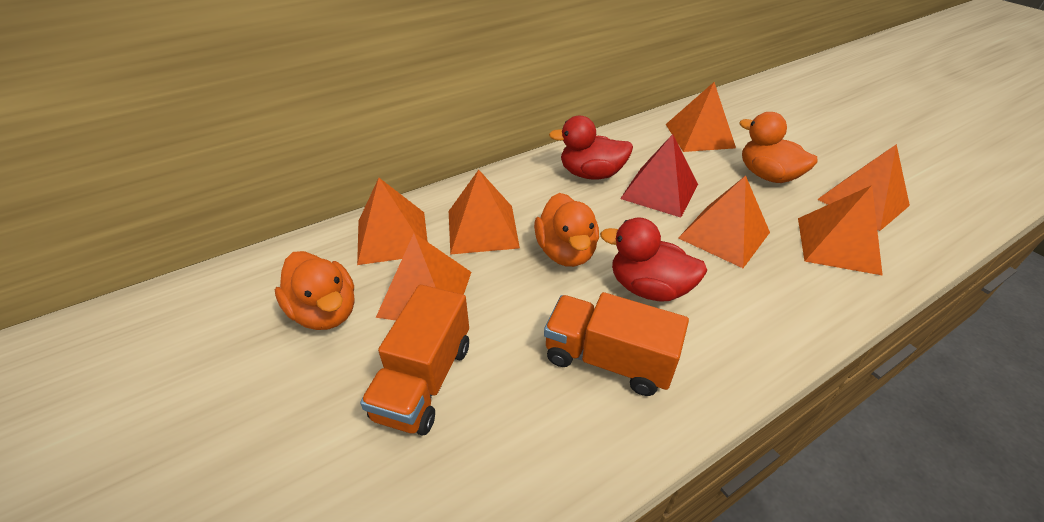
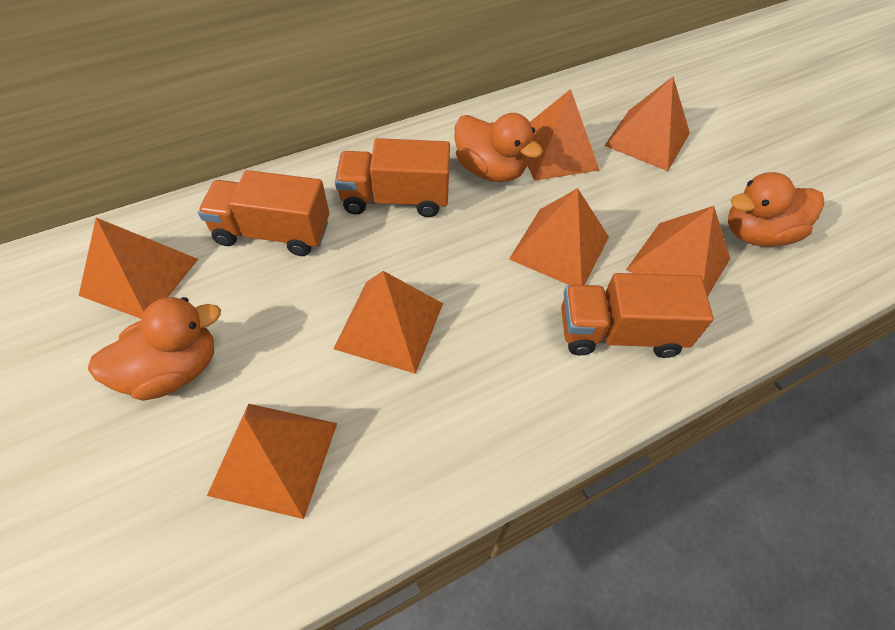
orange truck: 2 -> 3
red duck: 2 -> 0
red pyramid: 1 -> 0

